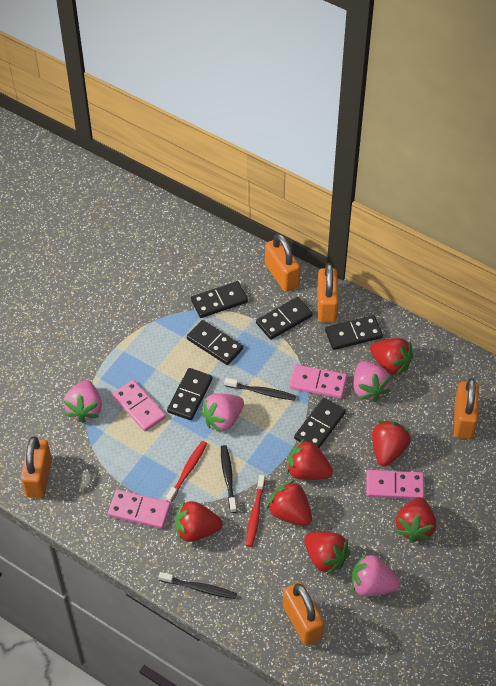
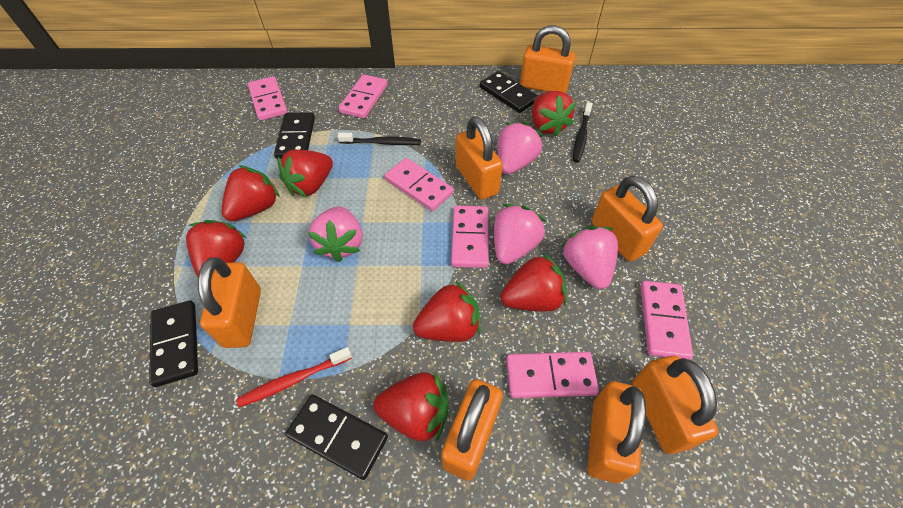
black domino: 6 -> 4
black toothbrush: 3 -> 2
orange padlock: 5 -> 7
pink domino: 4 -> 6
red toothbrush: 2 -> 1

